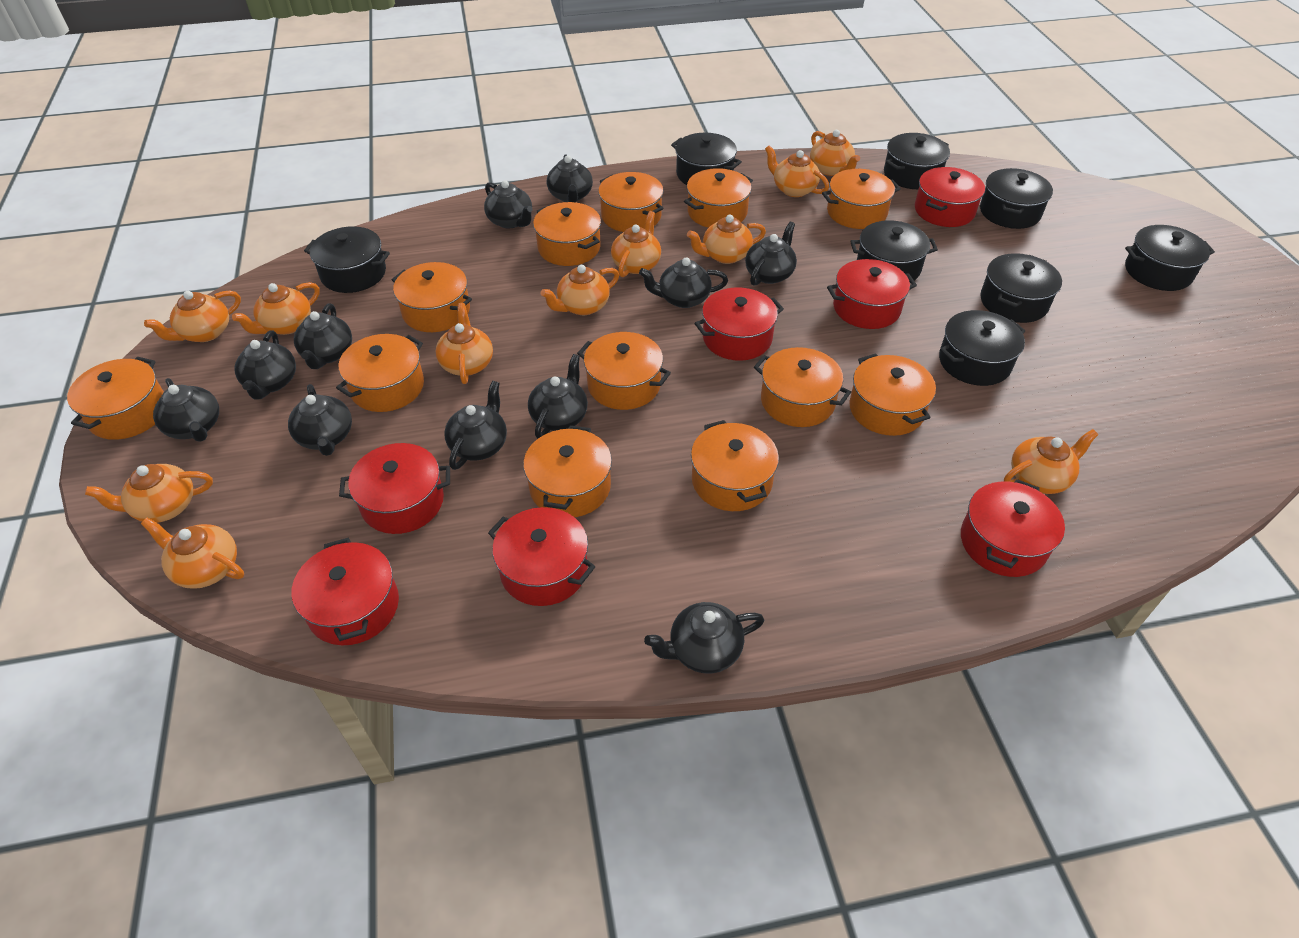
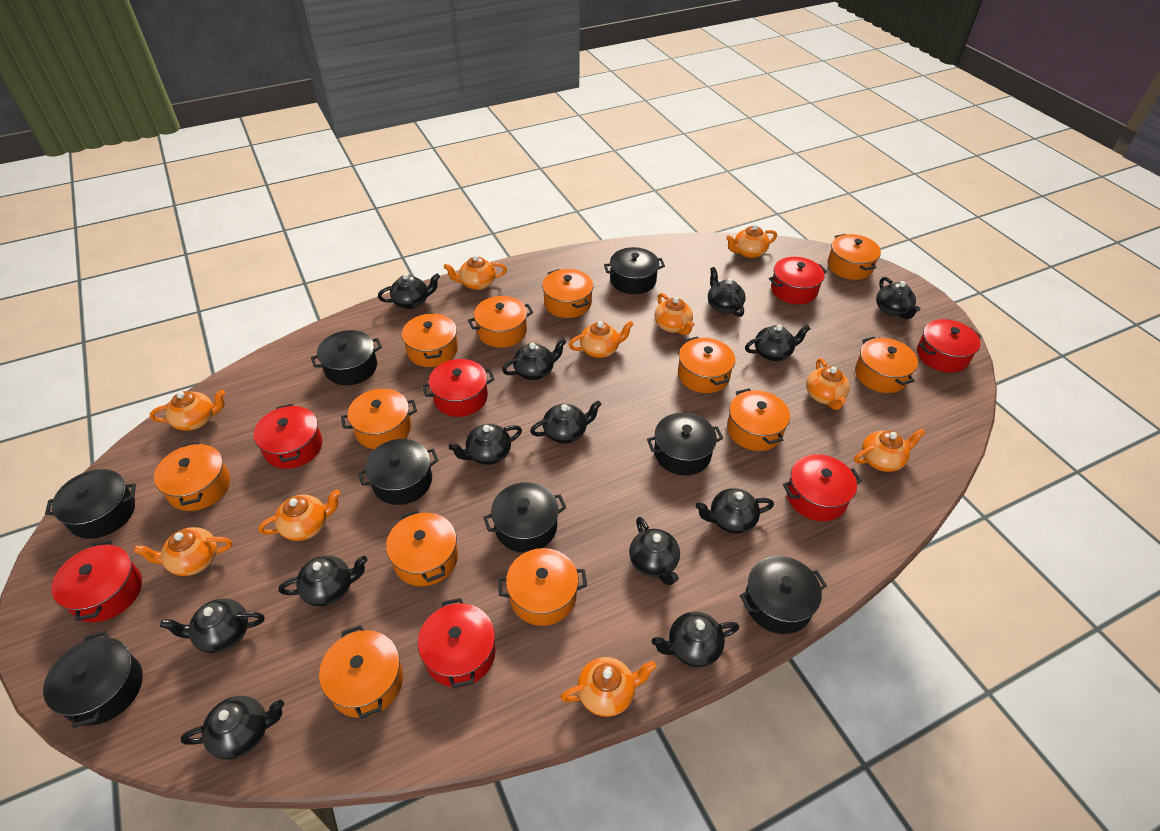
black teapot: 11 -> 13
orange teapot: 11 -> 10

